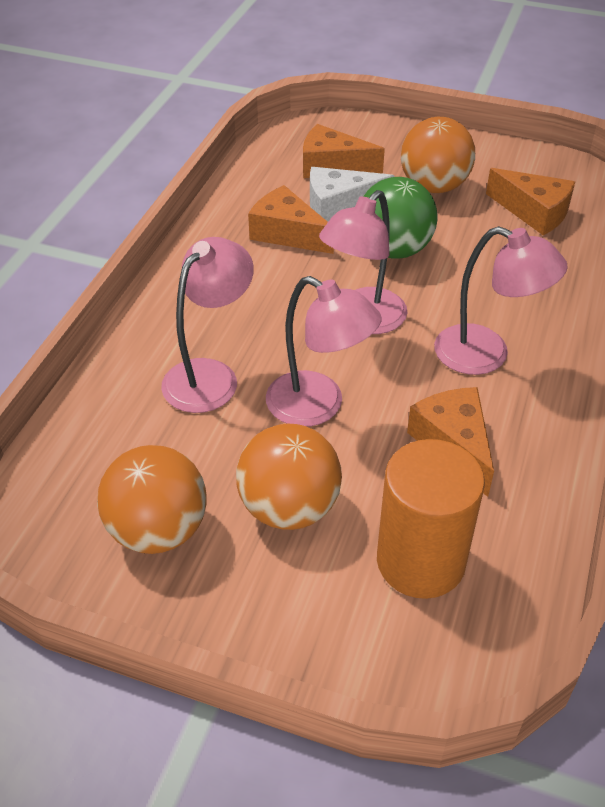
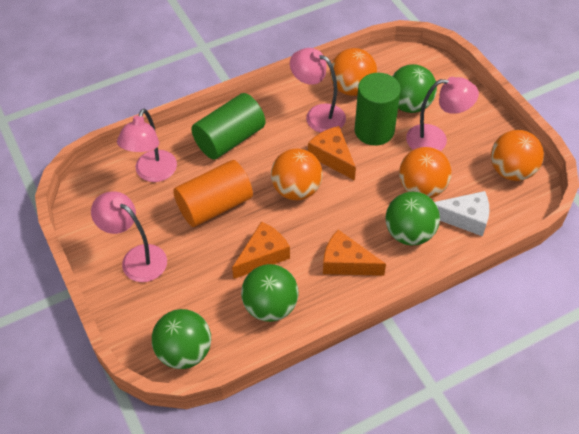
green ball: 1 -> 4
green cylinder: 0 -> 2
orange ball: 3 -> 4
orange cheese: 4 -> 3

